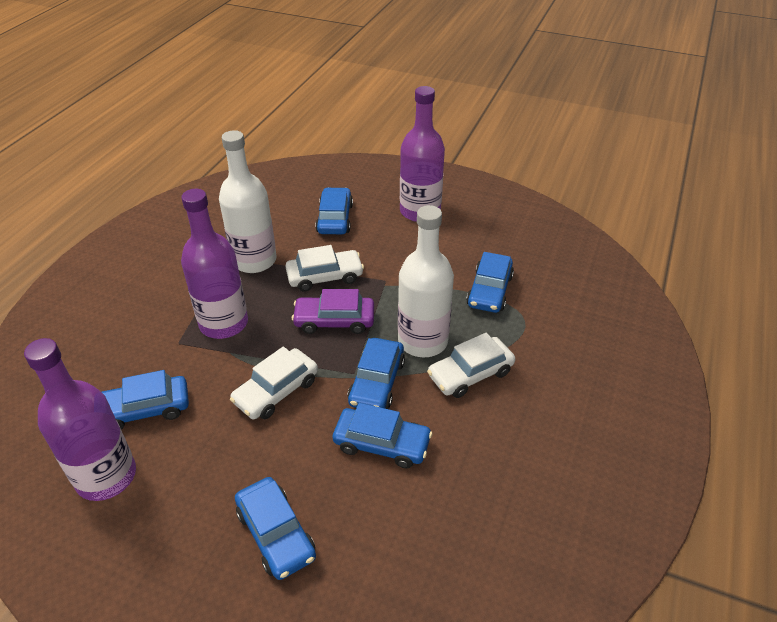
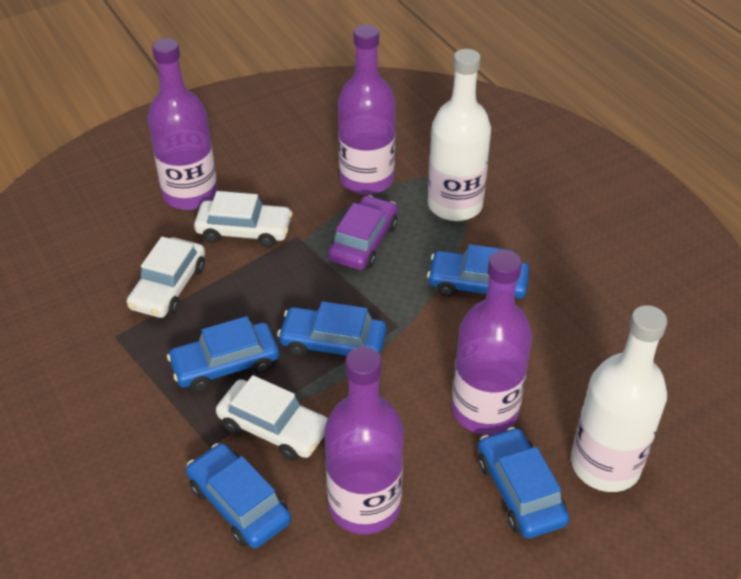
blue car: 6 -> 5
purple bottle: 3 -> 4

